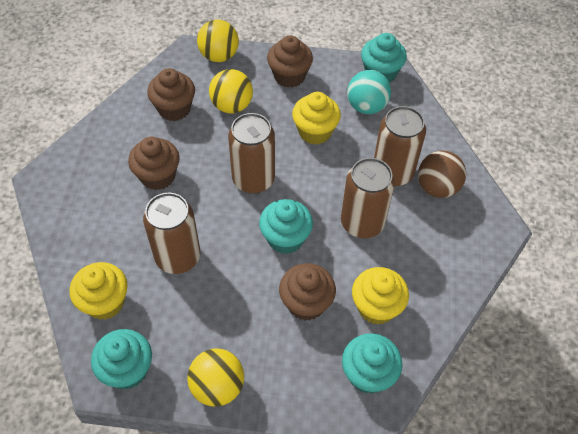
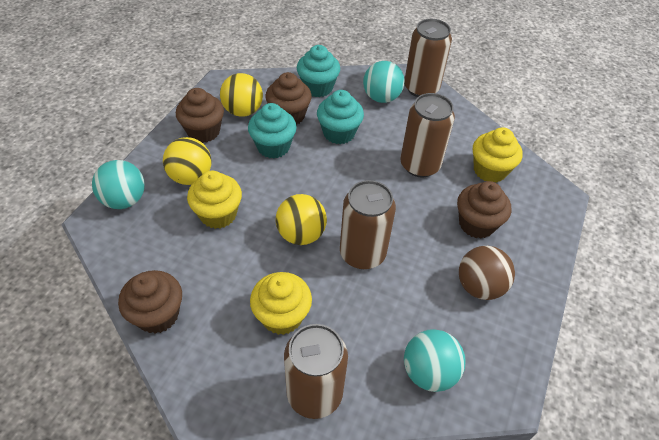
turquoise ball: 1 -> 3
turquoise cupcake: 4 -> 3

